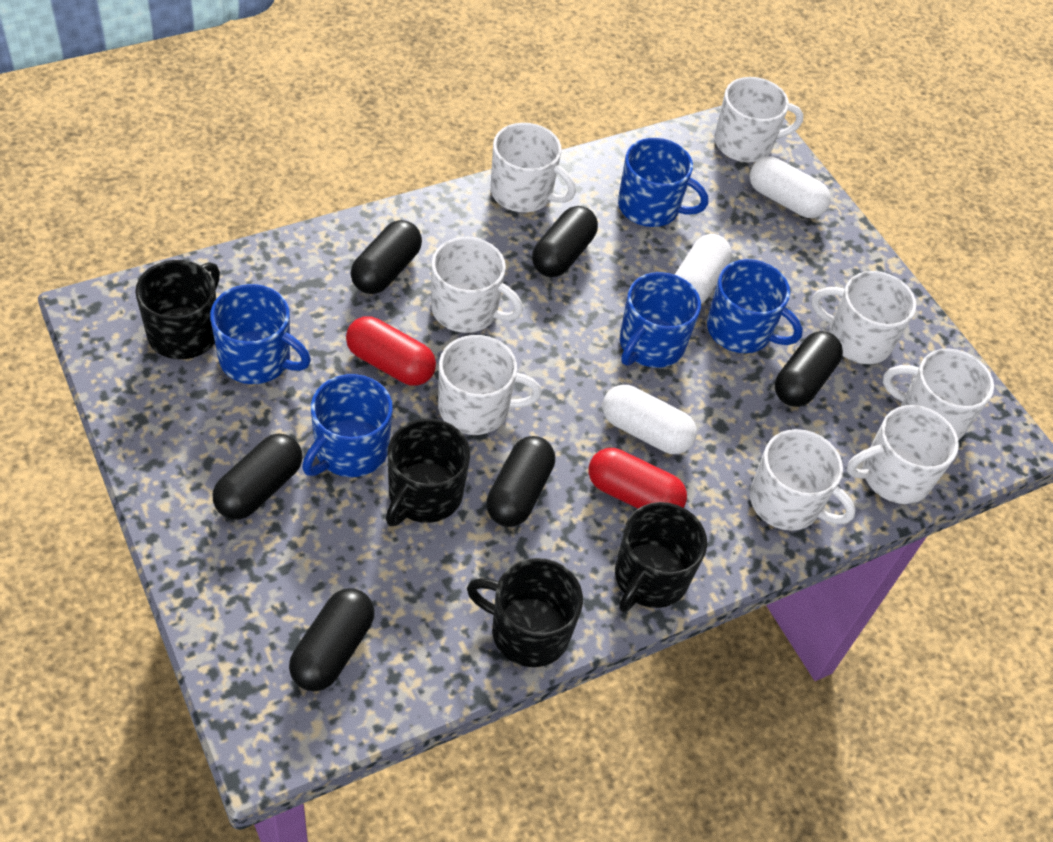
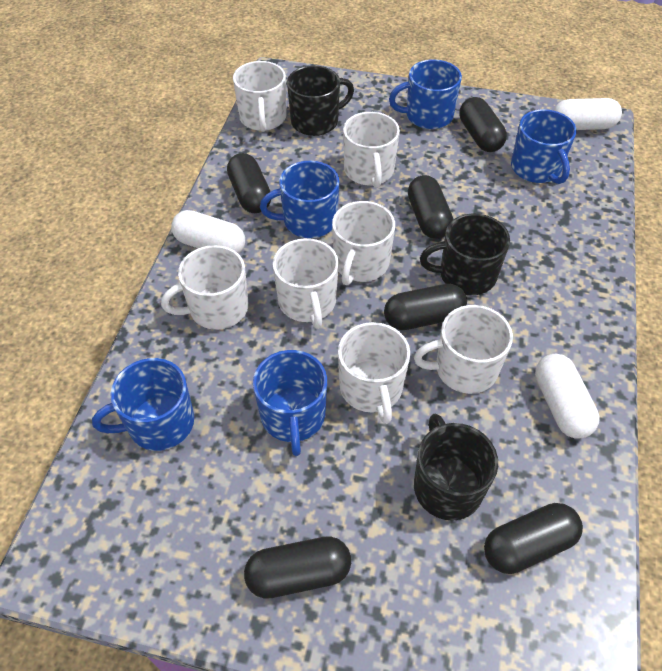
black mug: 4 -> 3
red capsule: 2 -> 0
white mug: 8 -> 7

